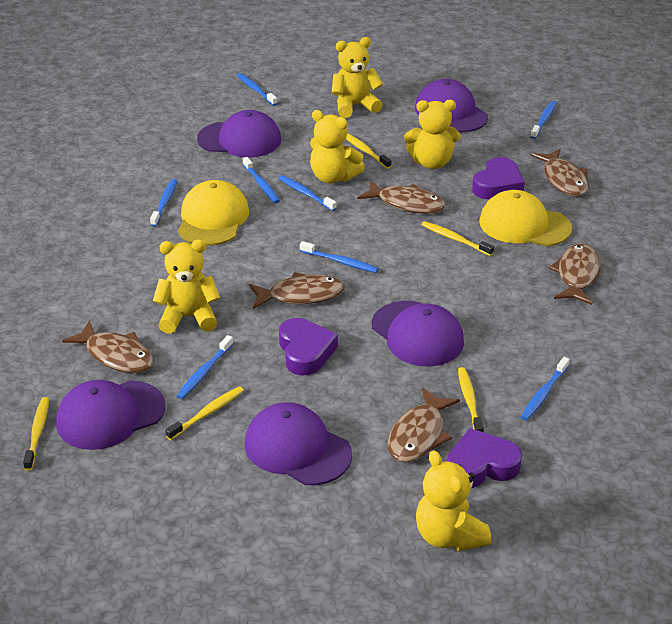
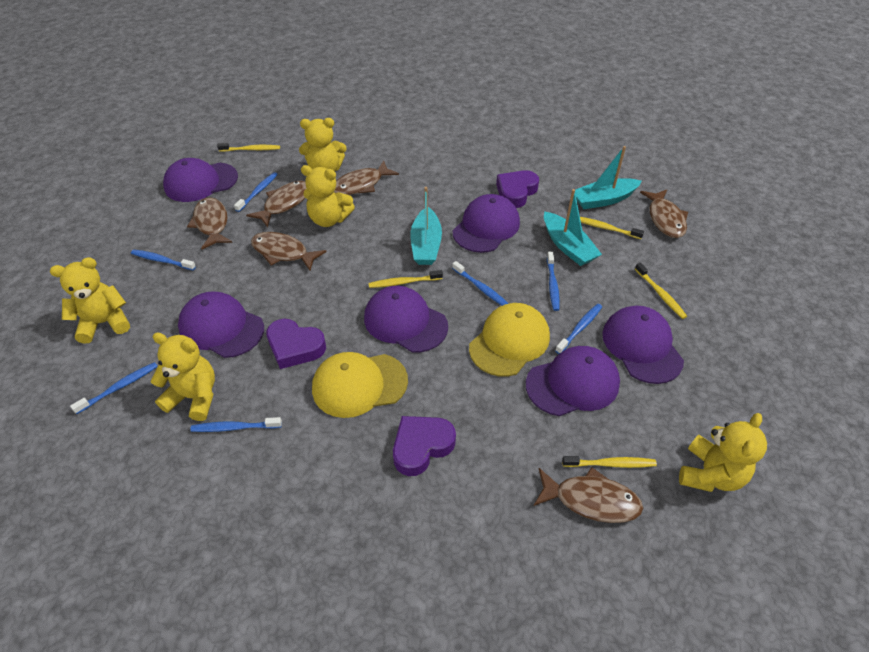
blue toothbrush: 8 -> 7
purple cap: 5 -> 6
turquoise boat: 0 -> 3

